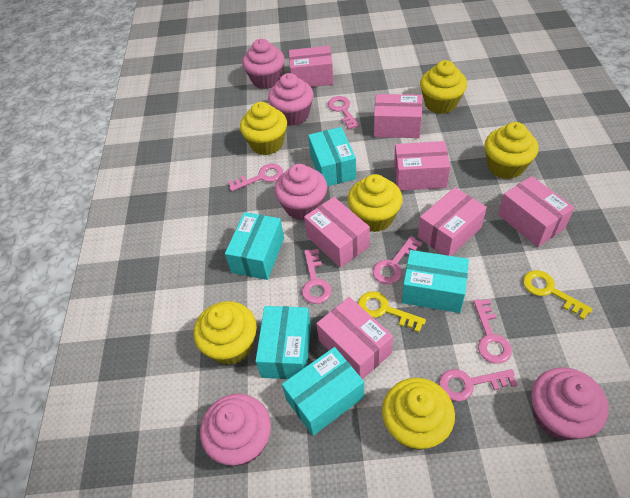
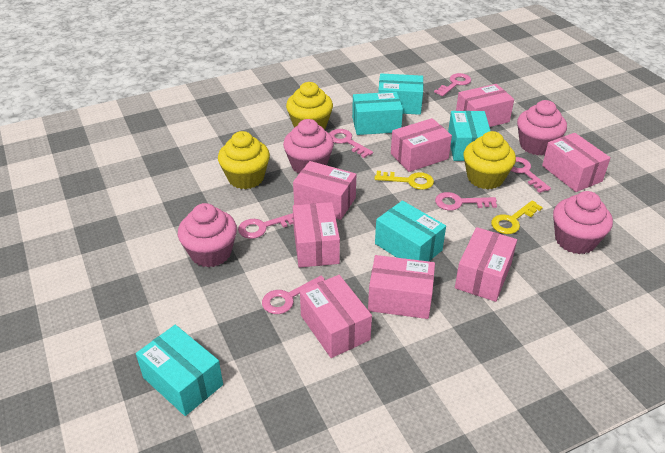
pink box: 7 -> 8
pink cupcake: 5 -> 4
yellow cupcake: 6 -> 3

